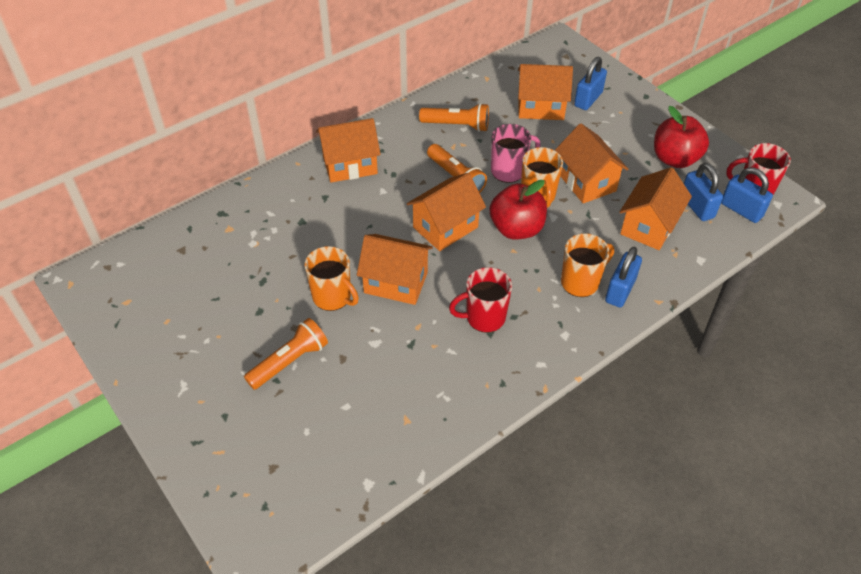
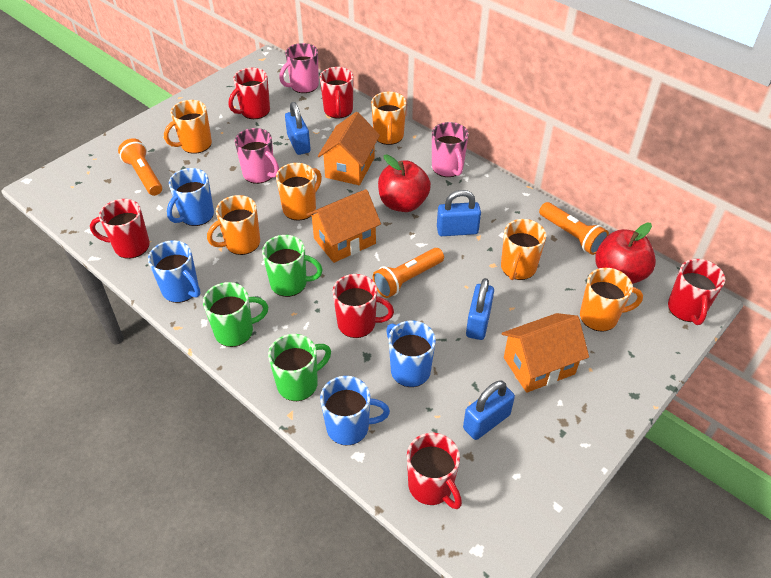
blue mug: 0 -> 4
green mug: 0 -> 3
orange house: 6 -> 3
orange mug: 3 -> 6
pink mug: 1 -> 3
red mug: 2 -> 6

